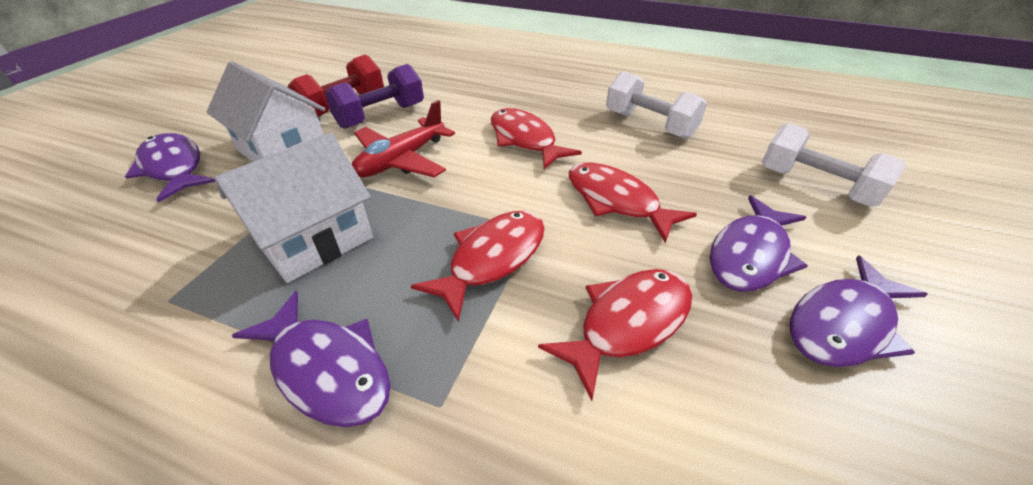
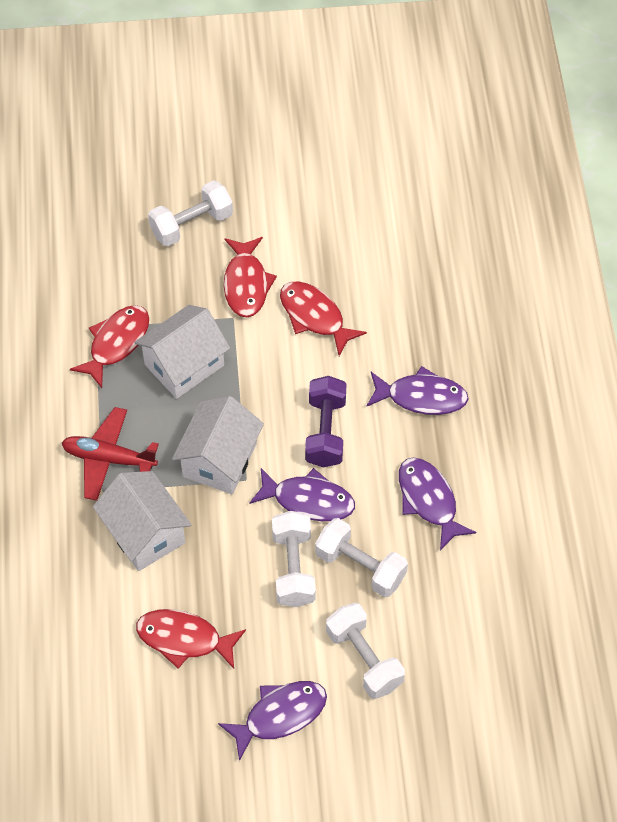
red dumbbell: 1 -> 0
white dumbbell: 2 -> 4
white house: 2 -> 3

